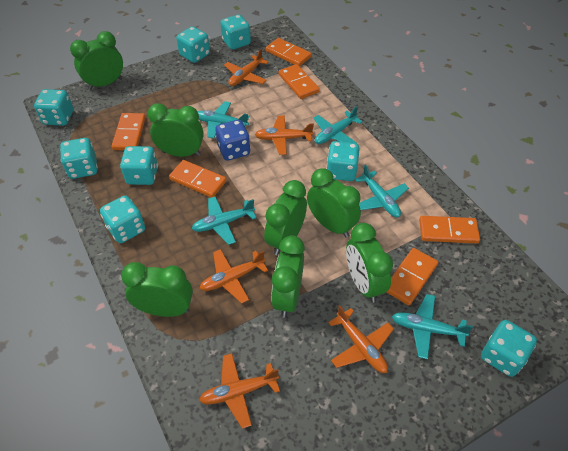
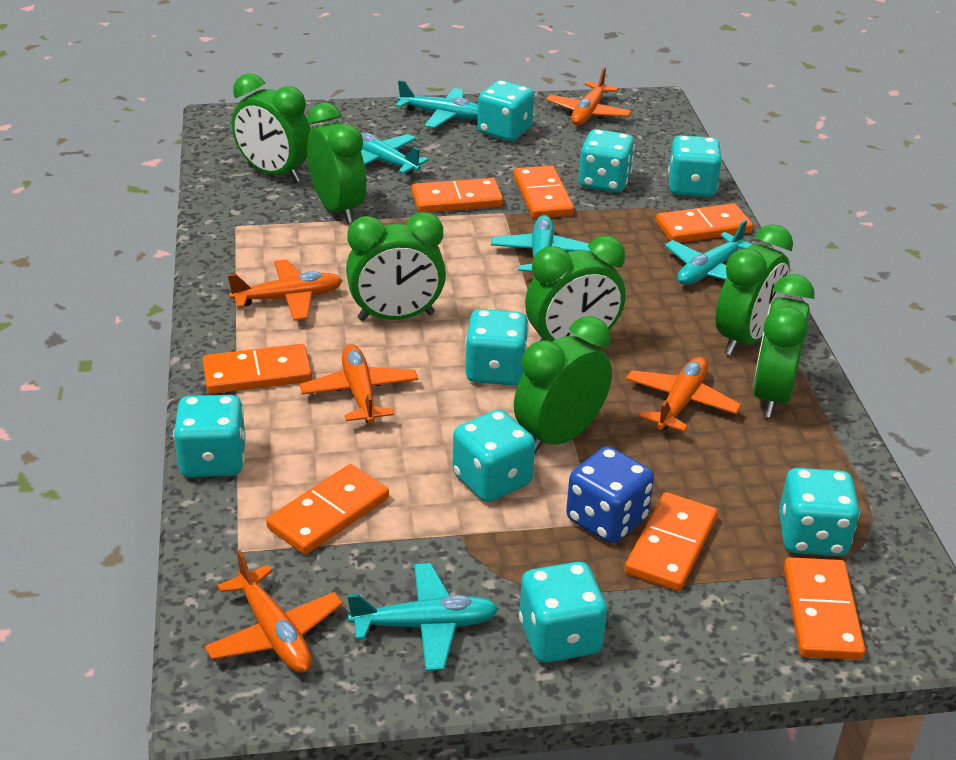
orange domino: 6 -> 7

